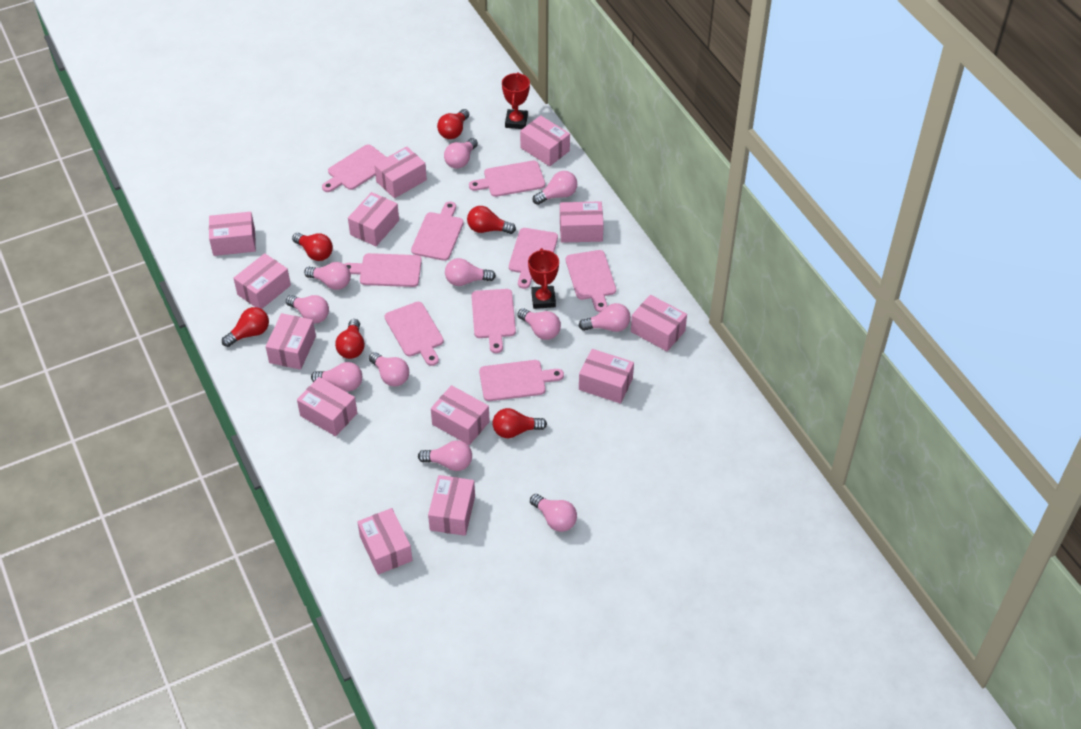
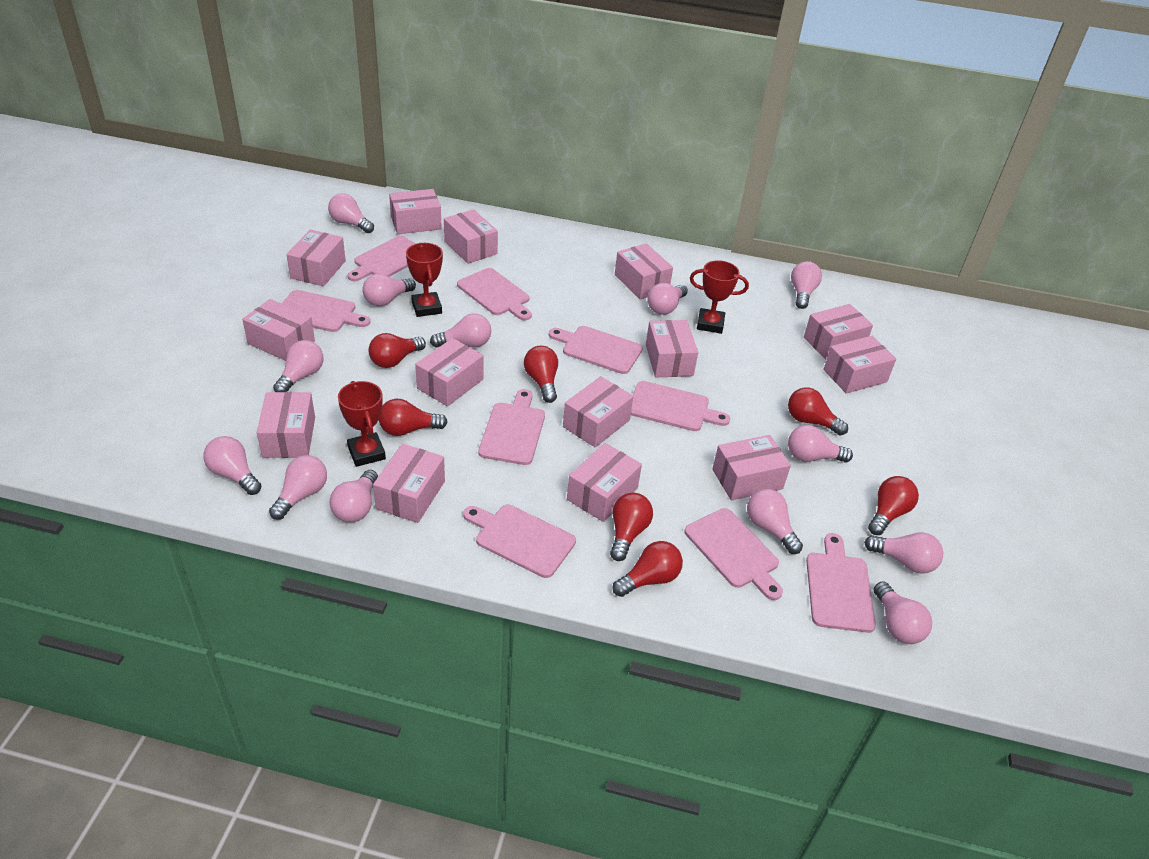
pink box: 13 -> 14
pink light bulb: 11 -> 13
red light bulb: 6 -> 7
red trophy: 2 -> 3

